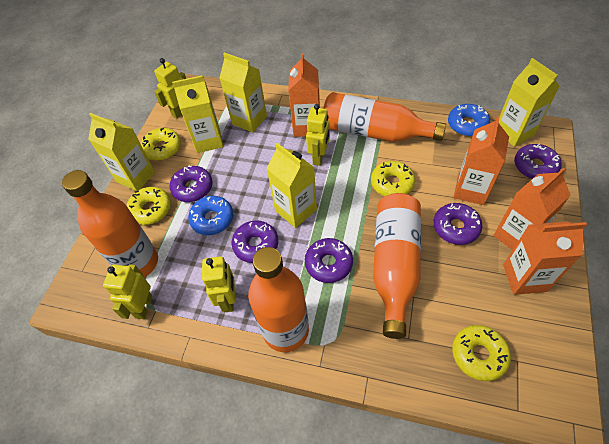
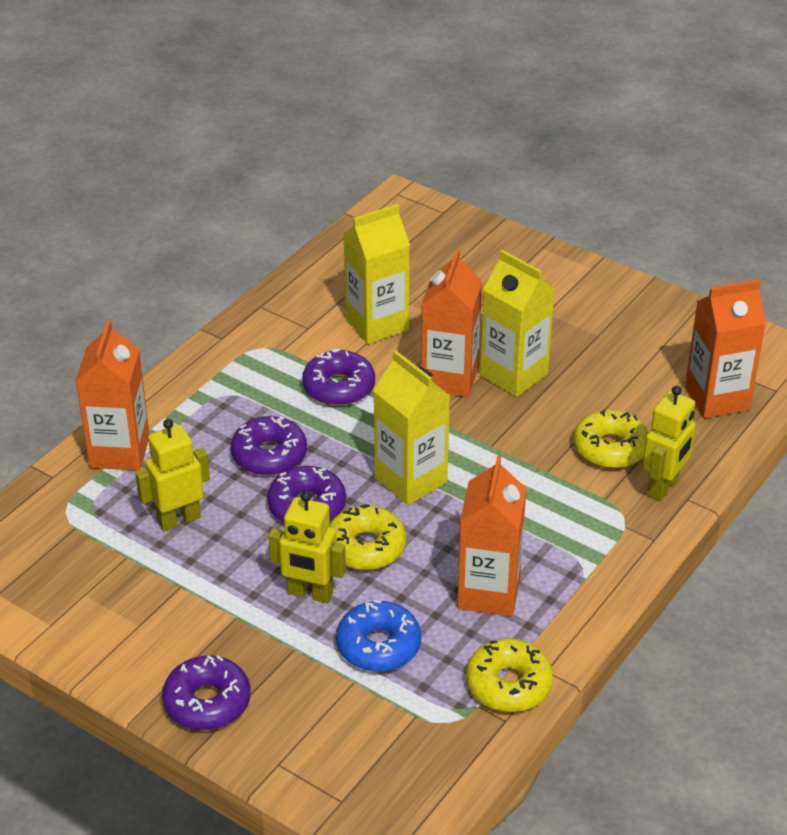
blue donut: 2 -> 1
orange bottle: 4 -> 0
purple donut: 5 -> 4
yellow carton: 5 -> 3
yellow donut: 4 -> 3
yellow robot: 4 -> 3

